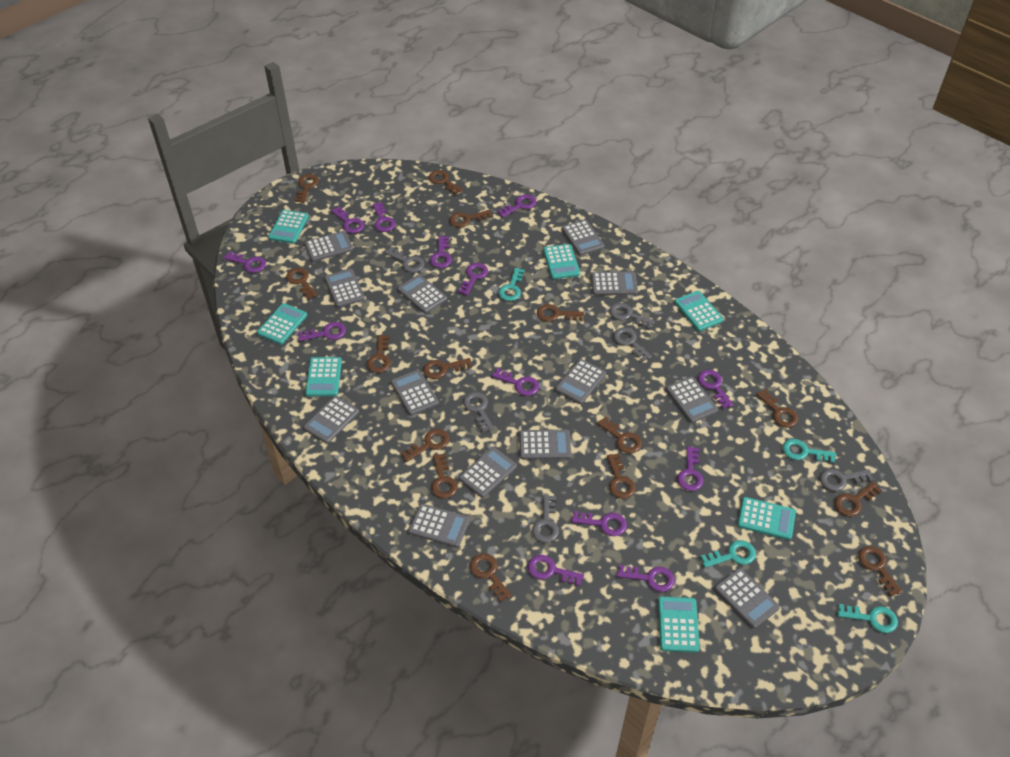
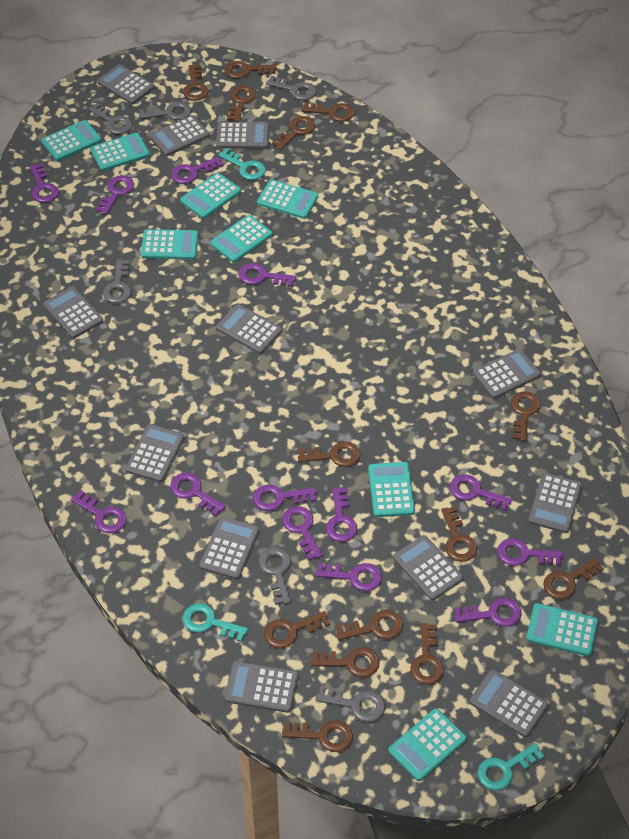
brown key: 15 -> 14
grey calculator: 13 -> 12
turquoise calculator: 7 -> 9
turquoise key: 4 -> 3

